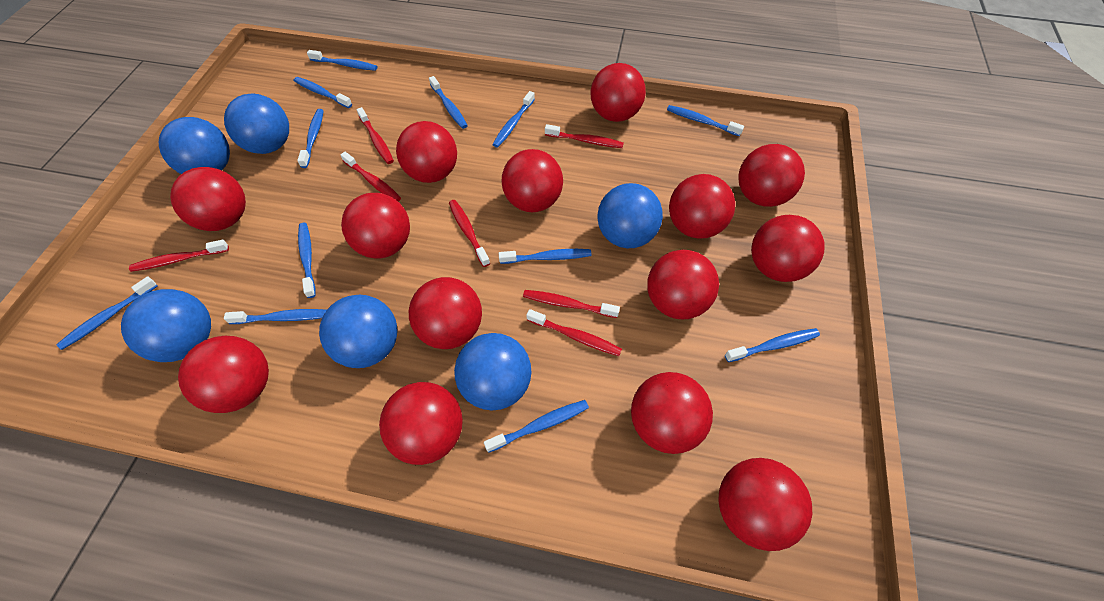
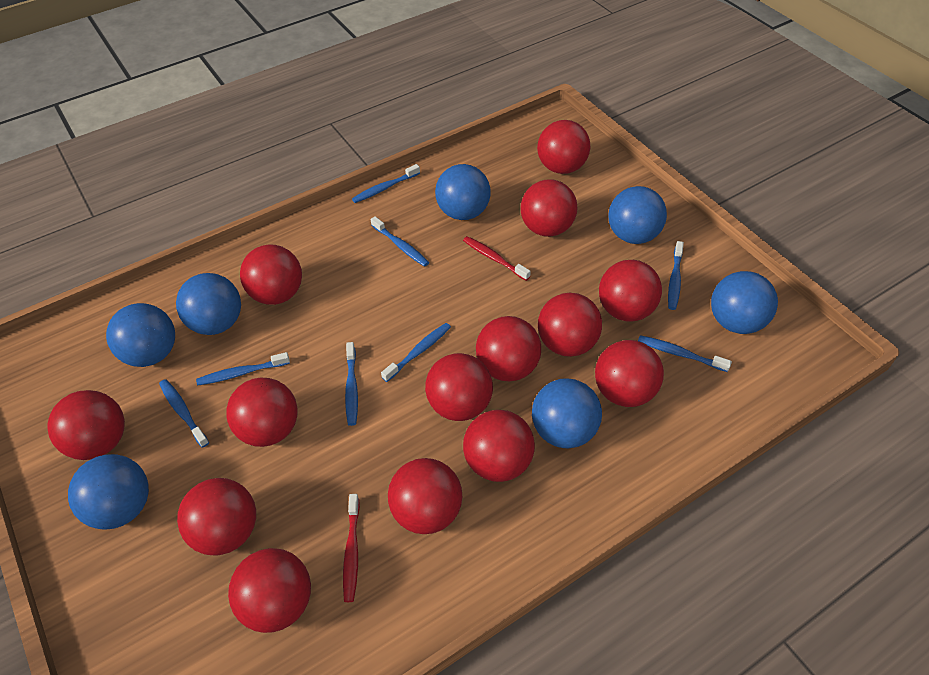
blue ball: 6 -> 7
blue toothbrush: 12 -> 8
red toothbrush: 7 -> 2

